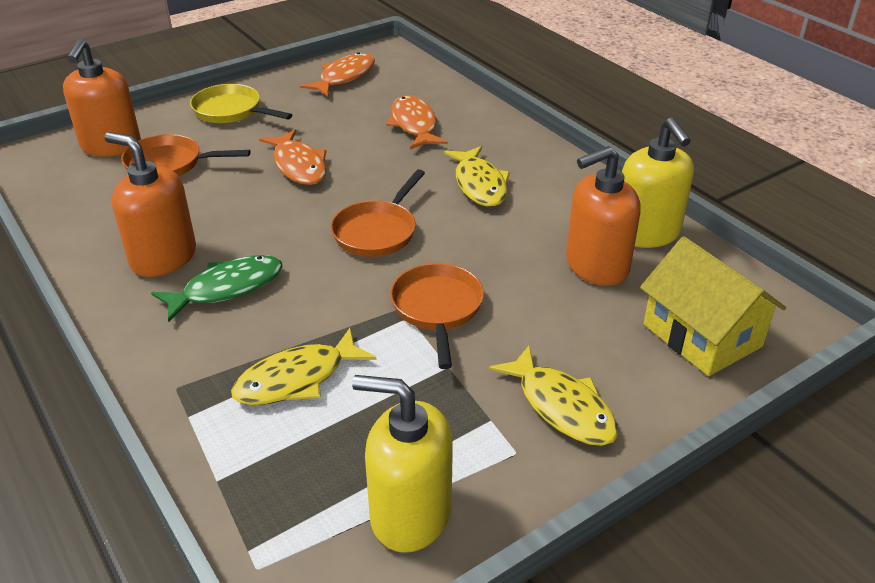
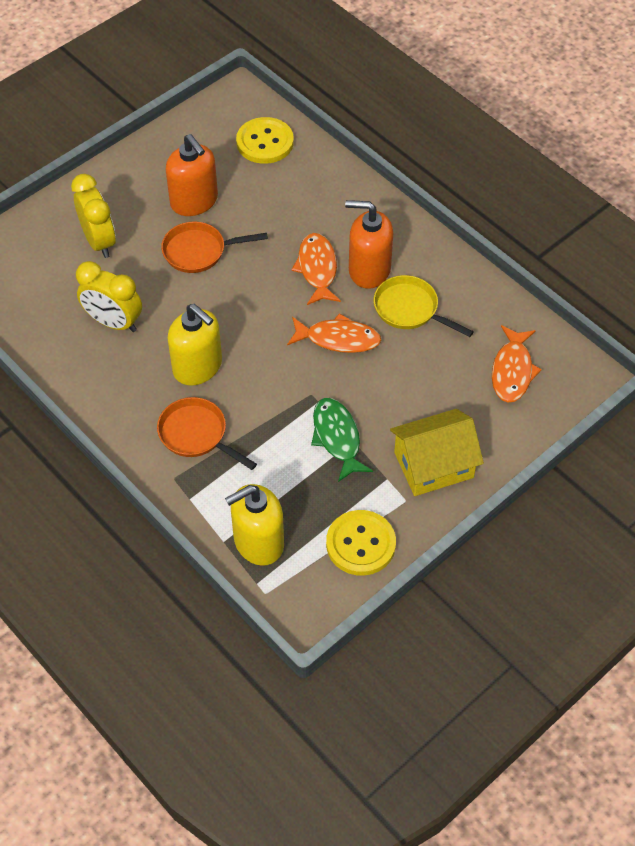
orange pan: 3 -> 2
orange soap dispenser: 3 -> 2
yellow button: 0 -> 2
yellow clock: 0 -> 2
yellow fish: 3 -> 0

